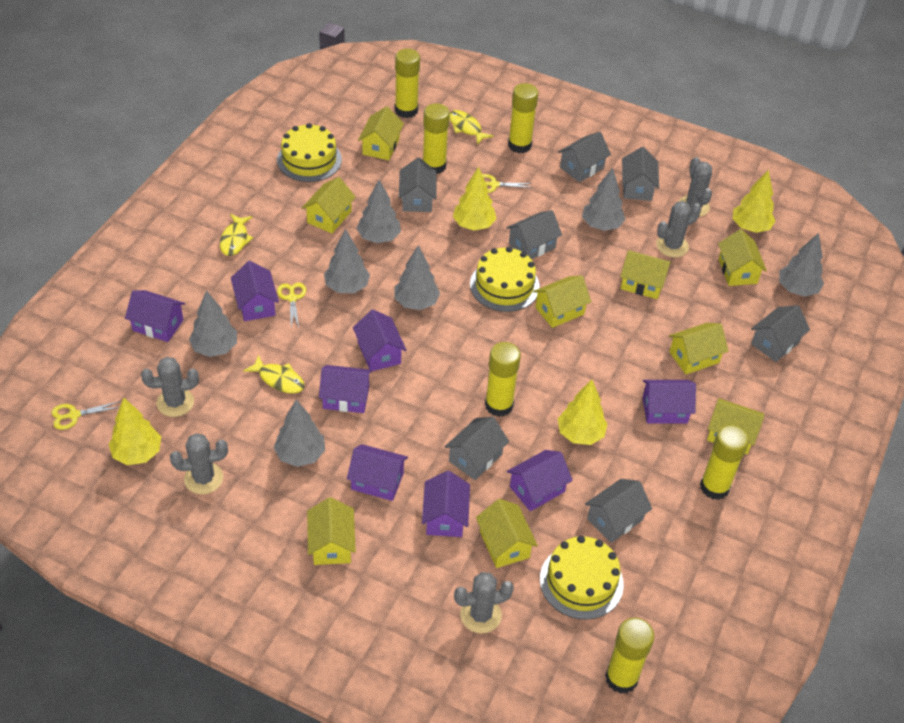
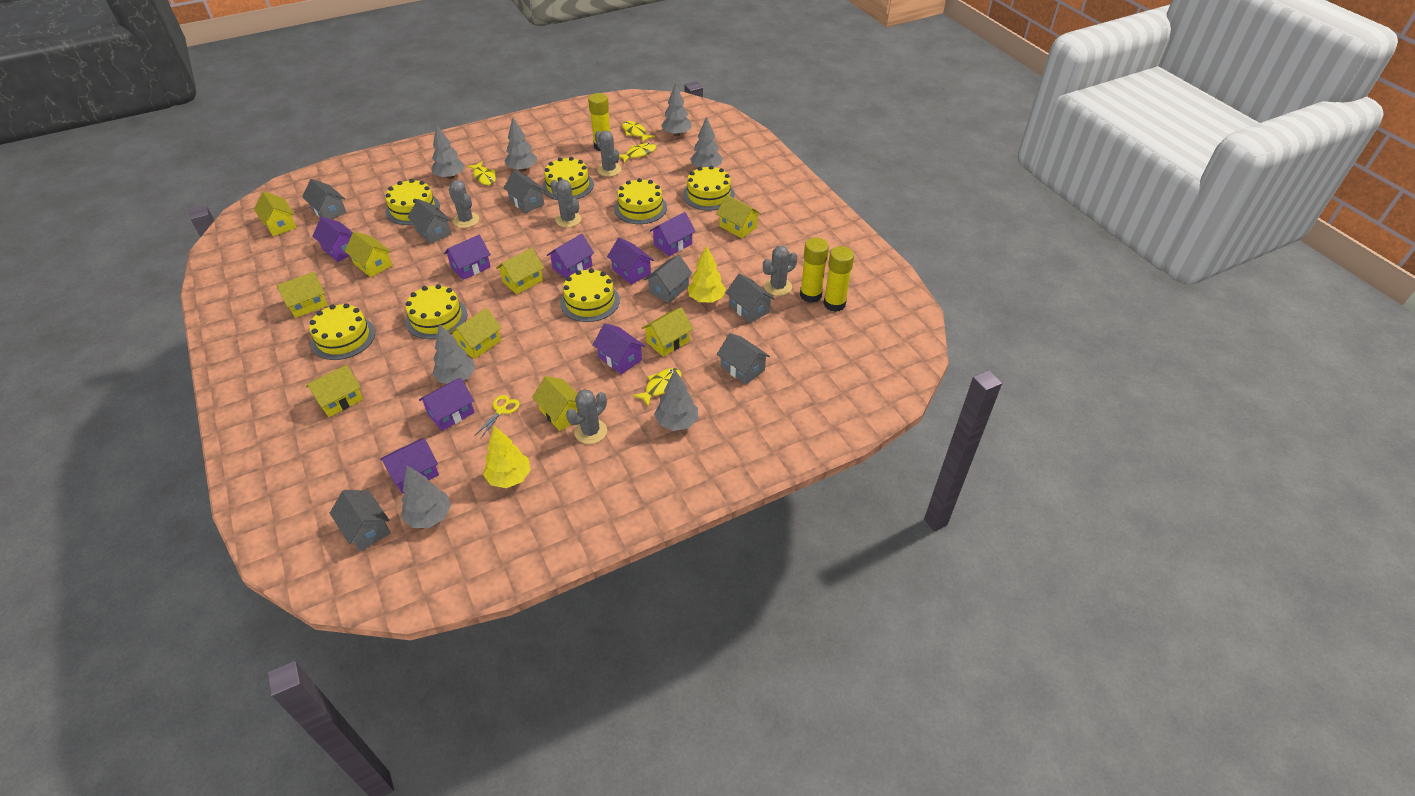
yellow cake: 3 -> 7
yellow fish: 3 -> 4
yellow glue stick: 6 -> 3
yellow scissors: 3 -> 1
yellow tree: 4 -> 2

